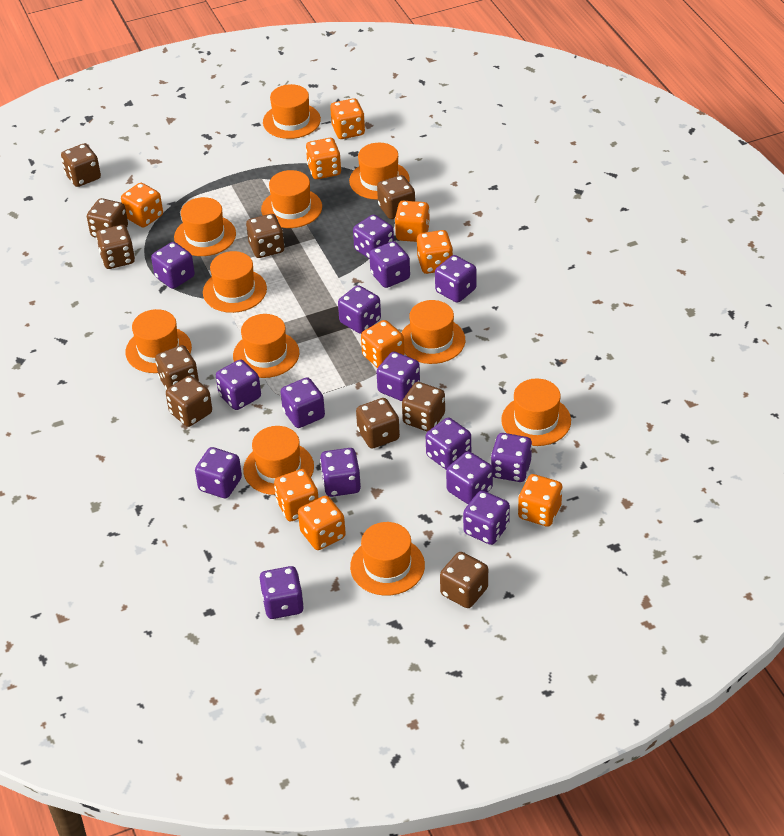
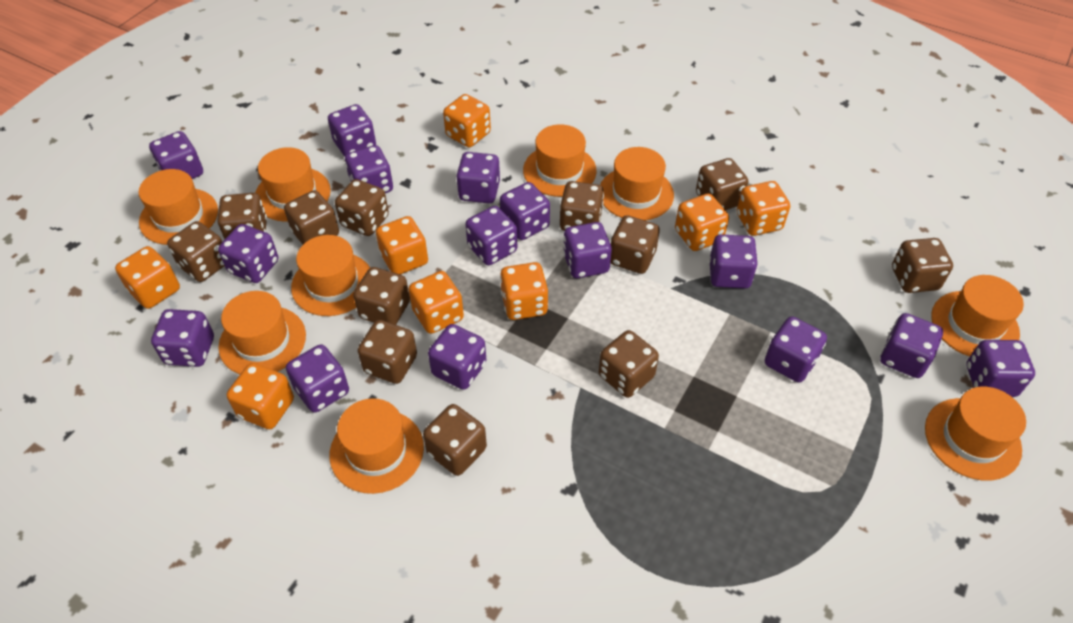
brown dice: 10 -> 12
orange dice: 9 -> 8
orange hat: 11 -> 9

